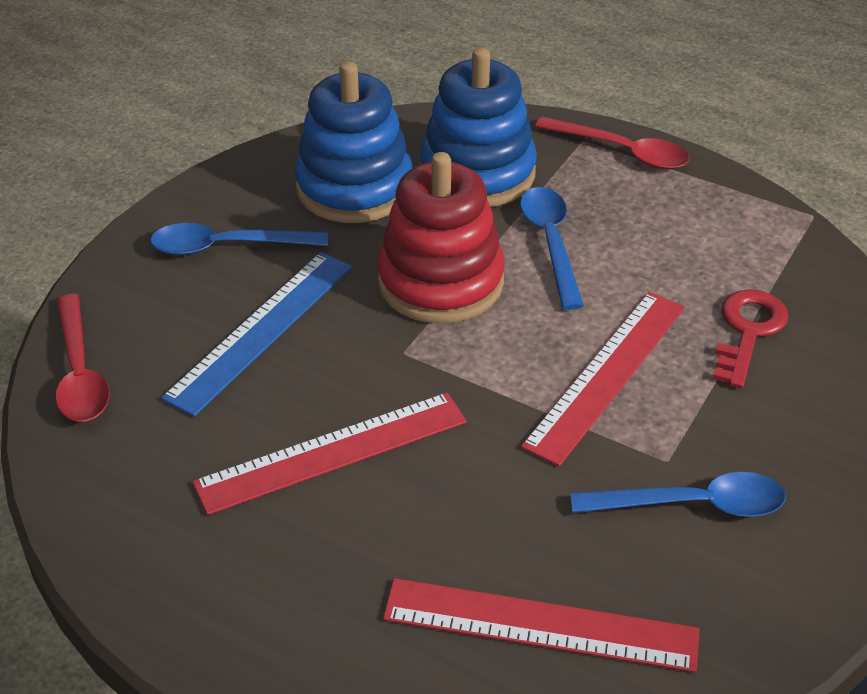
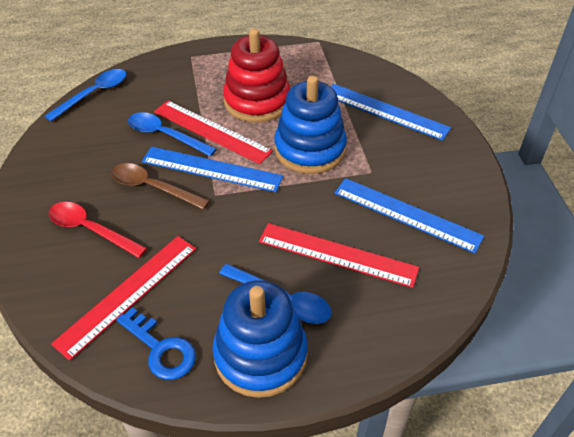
blue key: 0 -> 1
blue ruler: 1 -> 3
brown spoon: 0 -> 1
red key: 1 -> 0
red spoon: 2 -> 1

